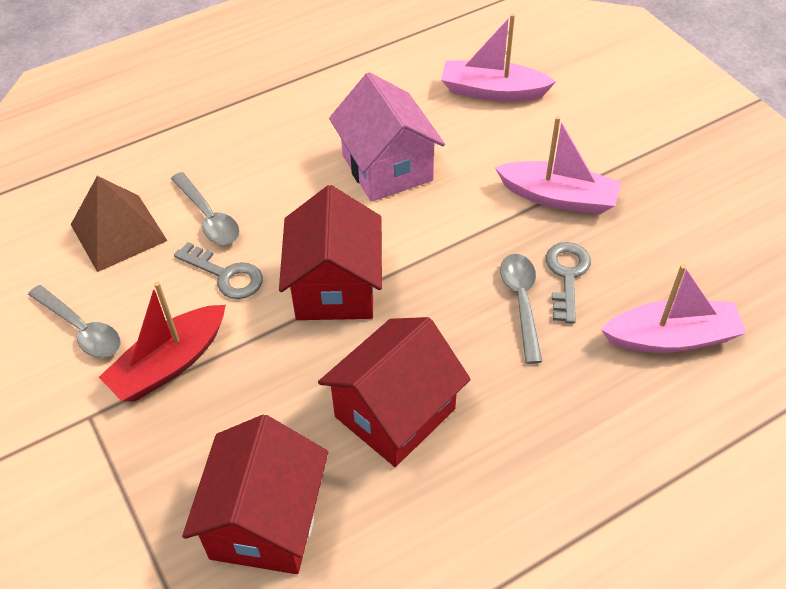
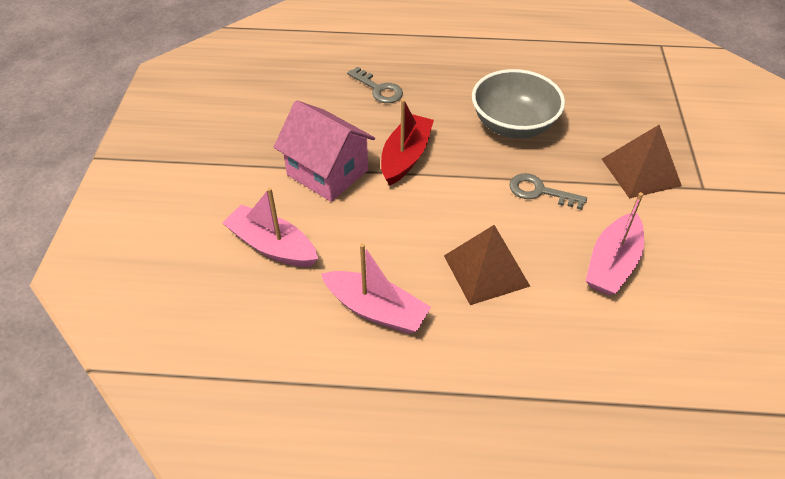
brown pyramid: 1 -> 2
grey bowl: 0 -> 1
grey spoon: 3 -> 0
red house: 3 -> 0

